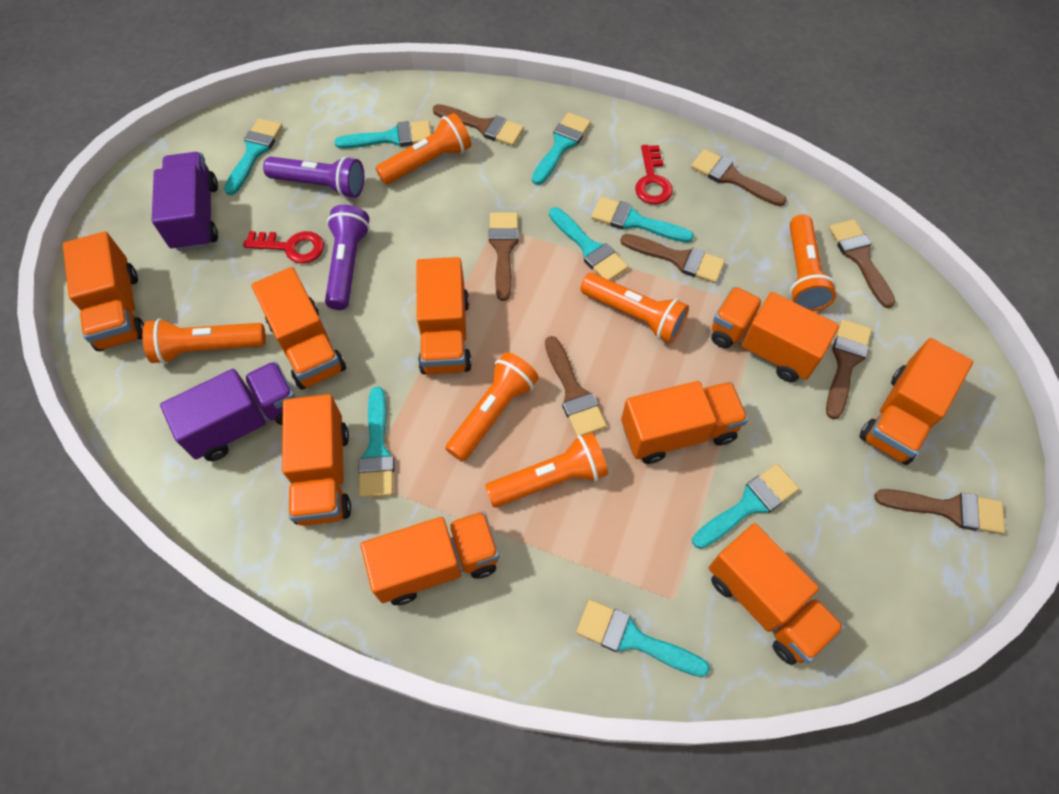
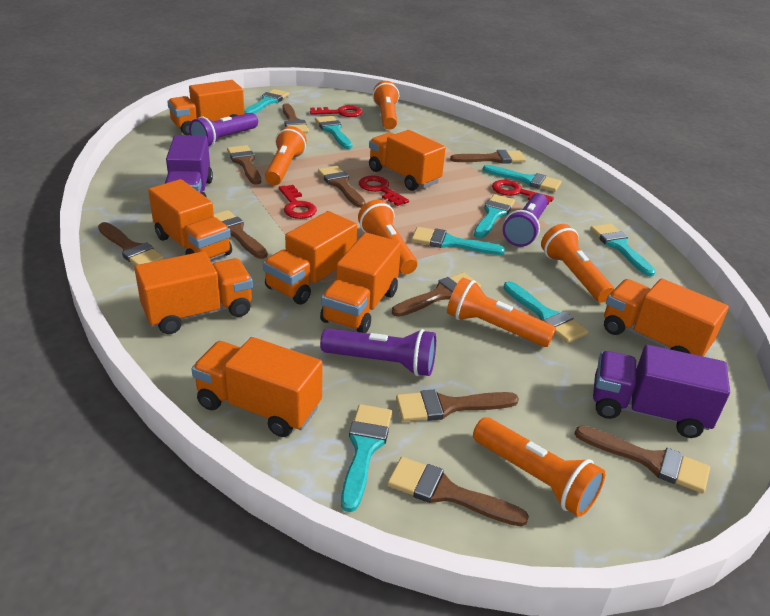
brown brush: 8 -> 10
orange truck: 9 -> 8
purple flashlight: 2 -> 3
red key: 2 -> 4

